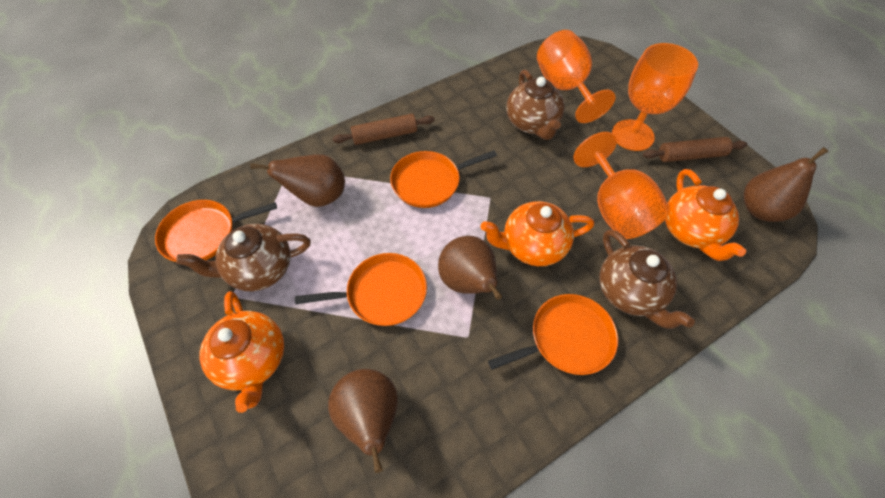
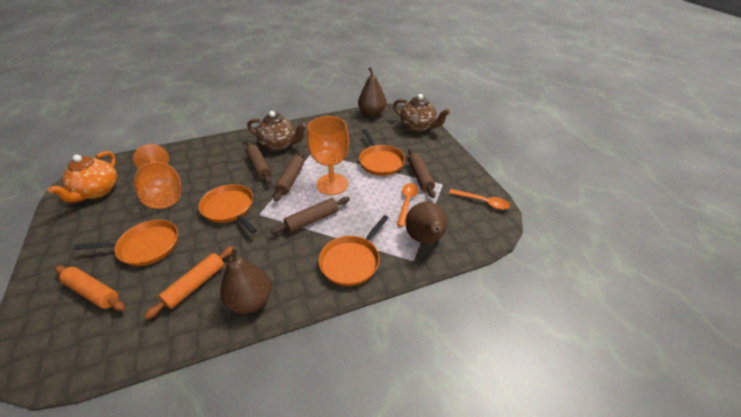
brown pear: 4 -> 3
brown rolling pin: 2 -> 4
brown teapot: 3 -> 2
orange goblet: 3 -> 2
orange rolling pin: 0 -> 2
orange spoon: 0 -> 2
orange teapot: 3 -> 1

